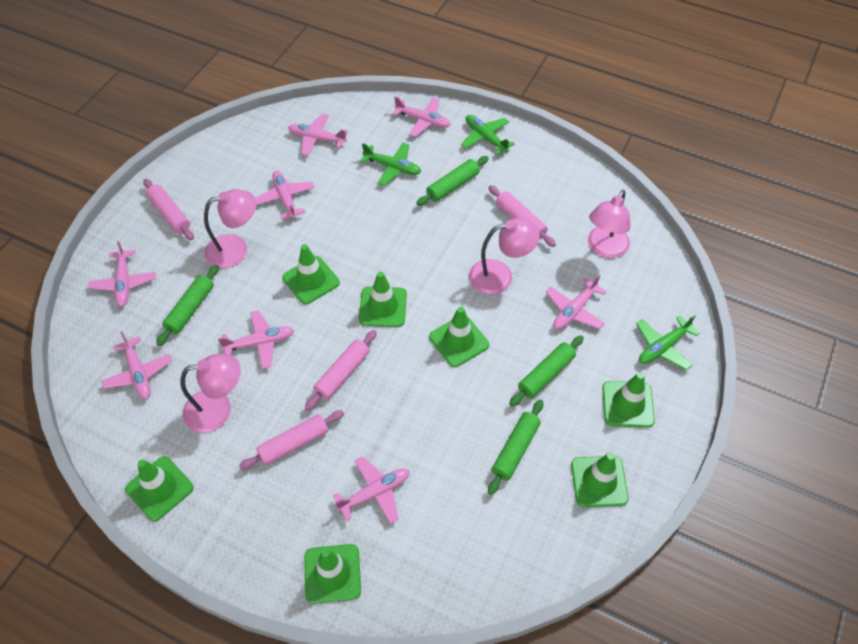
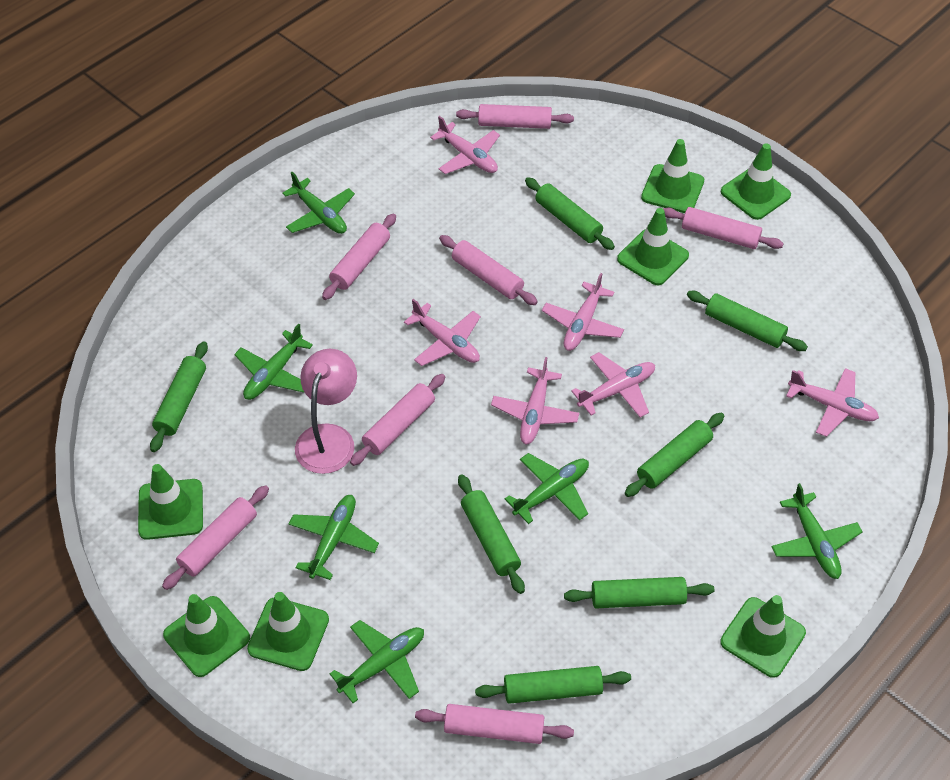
green plane: 3 -> 6
green rolling pin: 4 -> 7
pink lamp: 4 -> 1
pink plane: 8 -> 6
pink rolling pin: 4 -> 7

